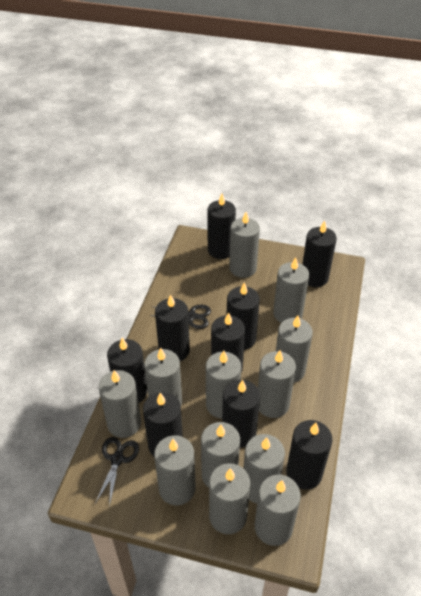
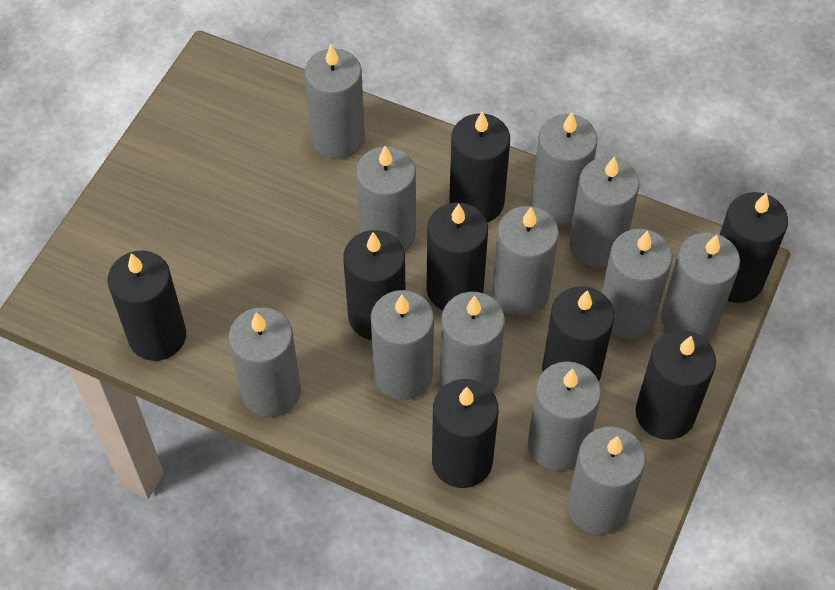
black candle: 9 -> 8
black scissors: 2 -> 0

